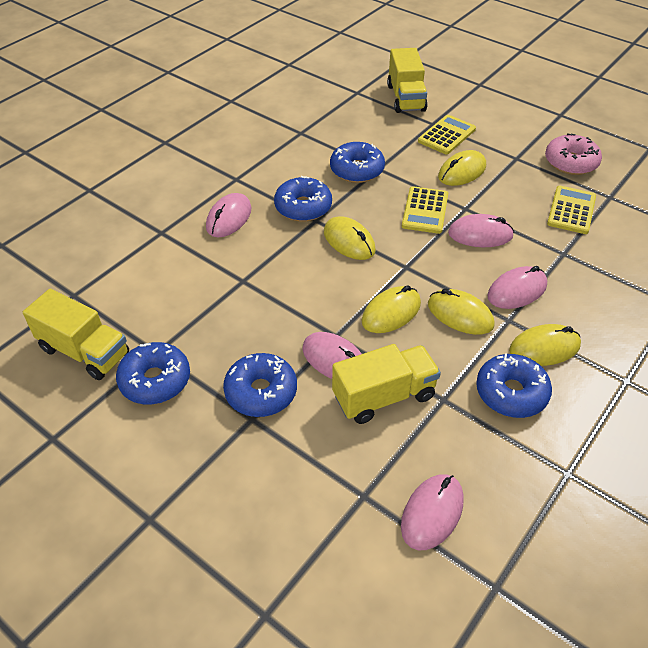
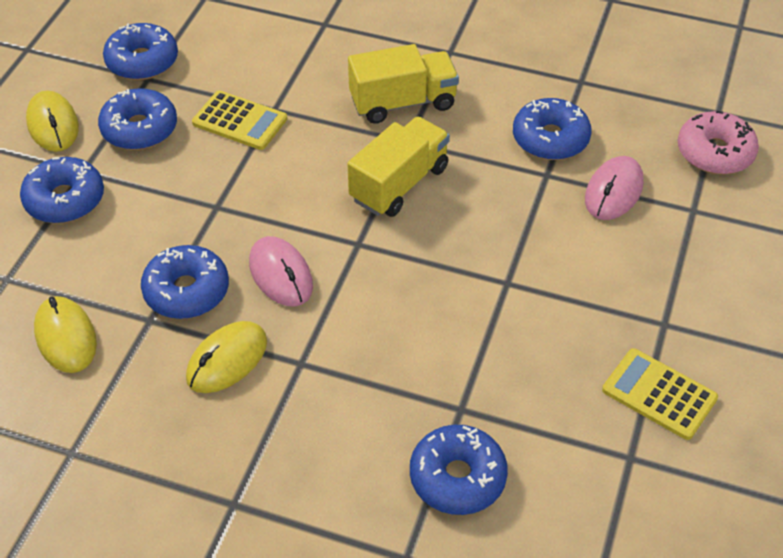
blue donut: 5 -> 6
pink mouse: 5 -> 2
yellow calculator: 3 -> 2
yellow mouse: 5 -> 3
yellow truck: 3 -> 2

